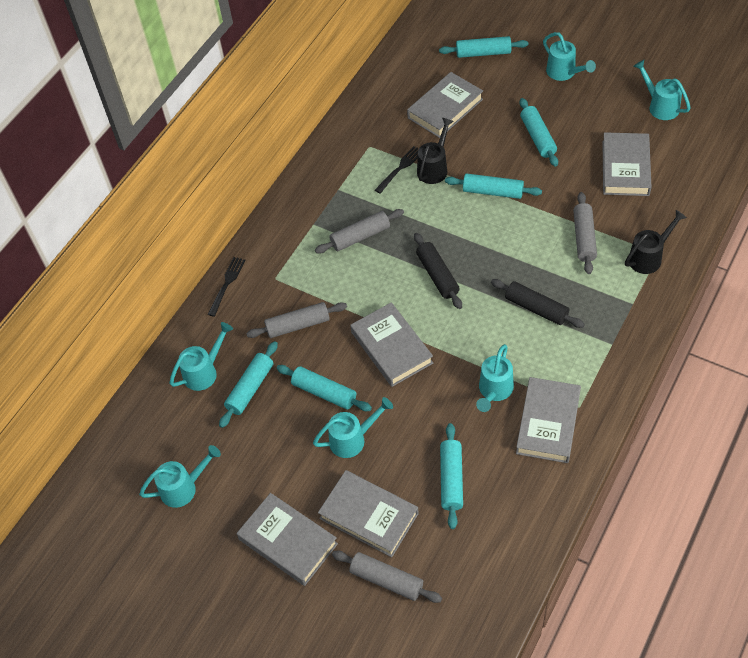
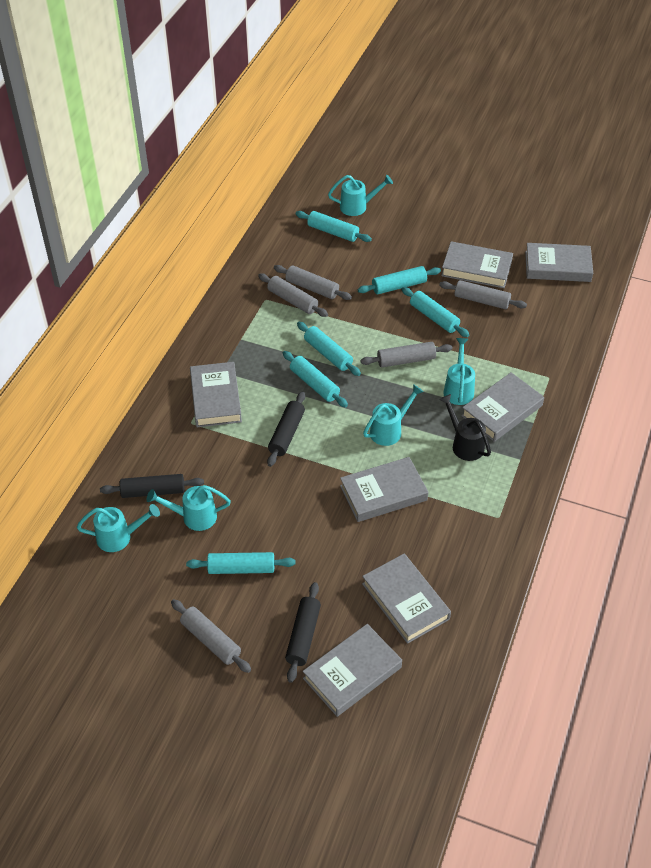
black fork: 2 -> 0
black rolling pin: 2 -> 3
black watering can: 2 -> 1
grey book: 6 -> 7
grey rolling pin: 4 -> 5
turquoise watering can: 6 -> 5

